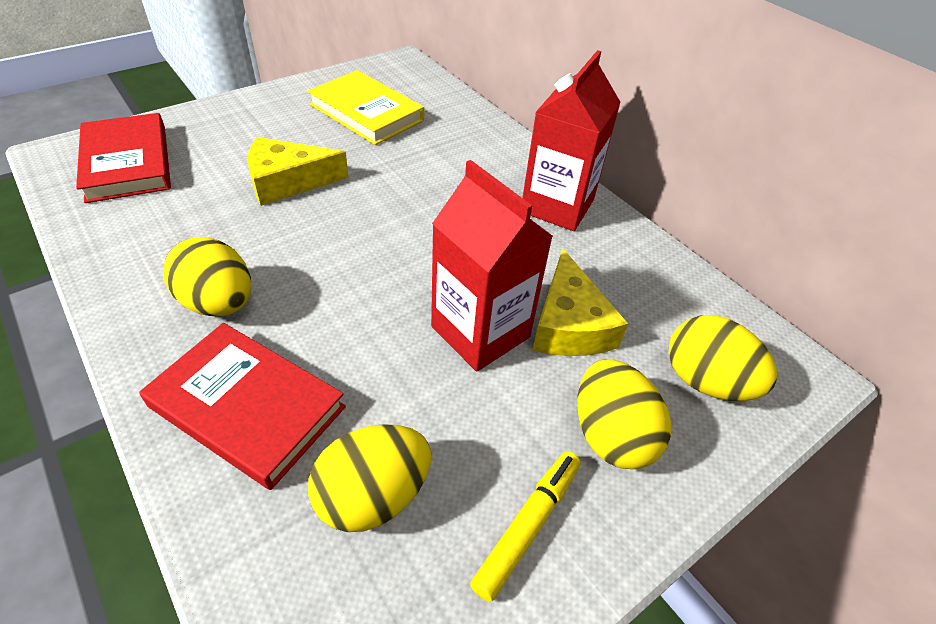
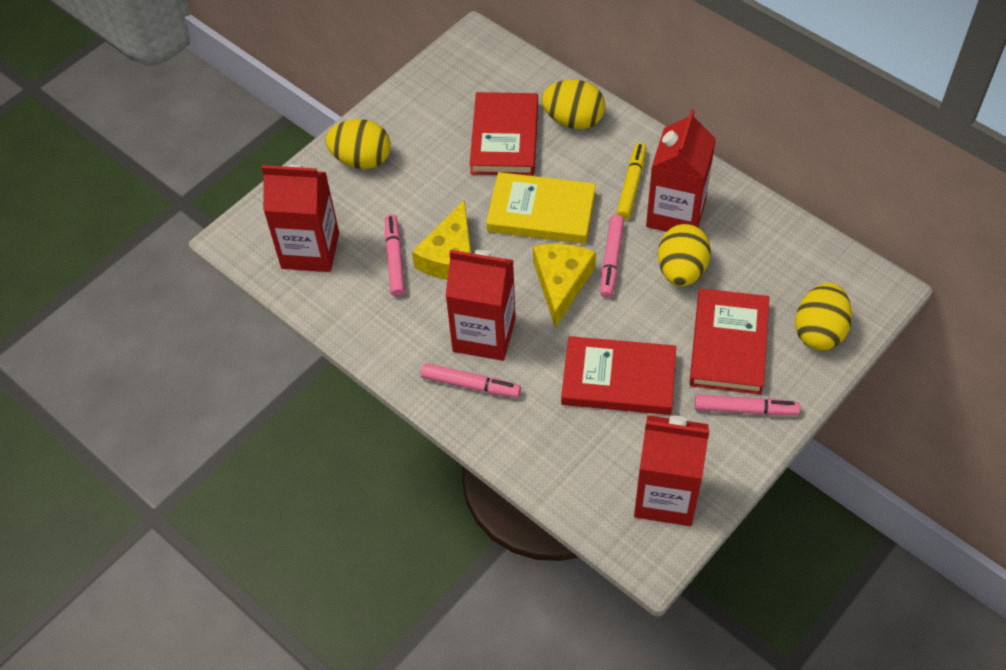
pink marker: 0 -> 4
red book: 2 -> 3
red carton: 2 -> 4

